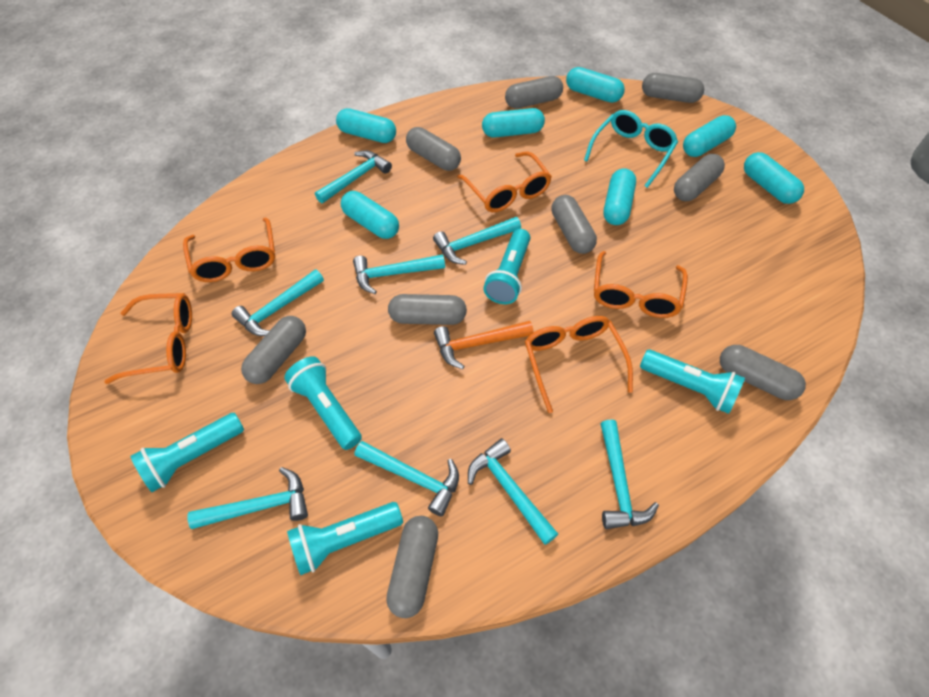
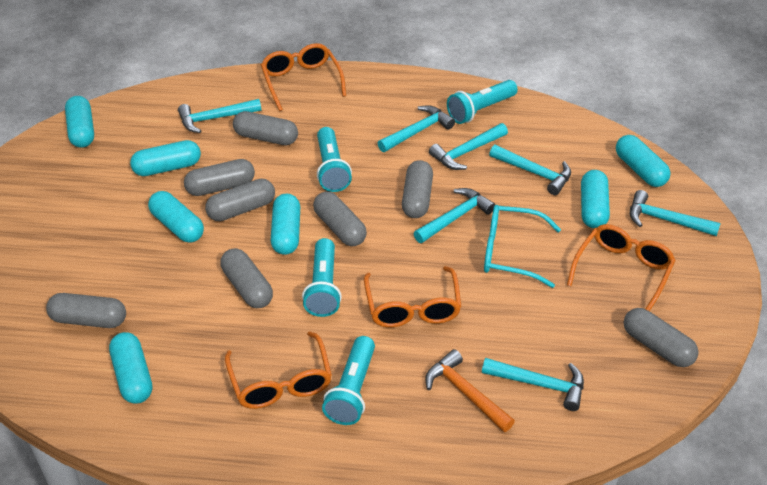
grey capsule: 9 -> 8
orange glasses: 5 -> 4
turquoise flashlight: 5 -> 4
turquoise hammer: 8 -> 7

